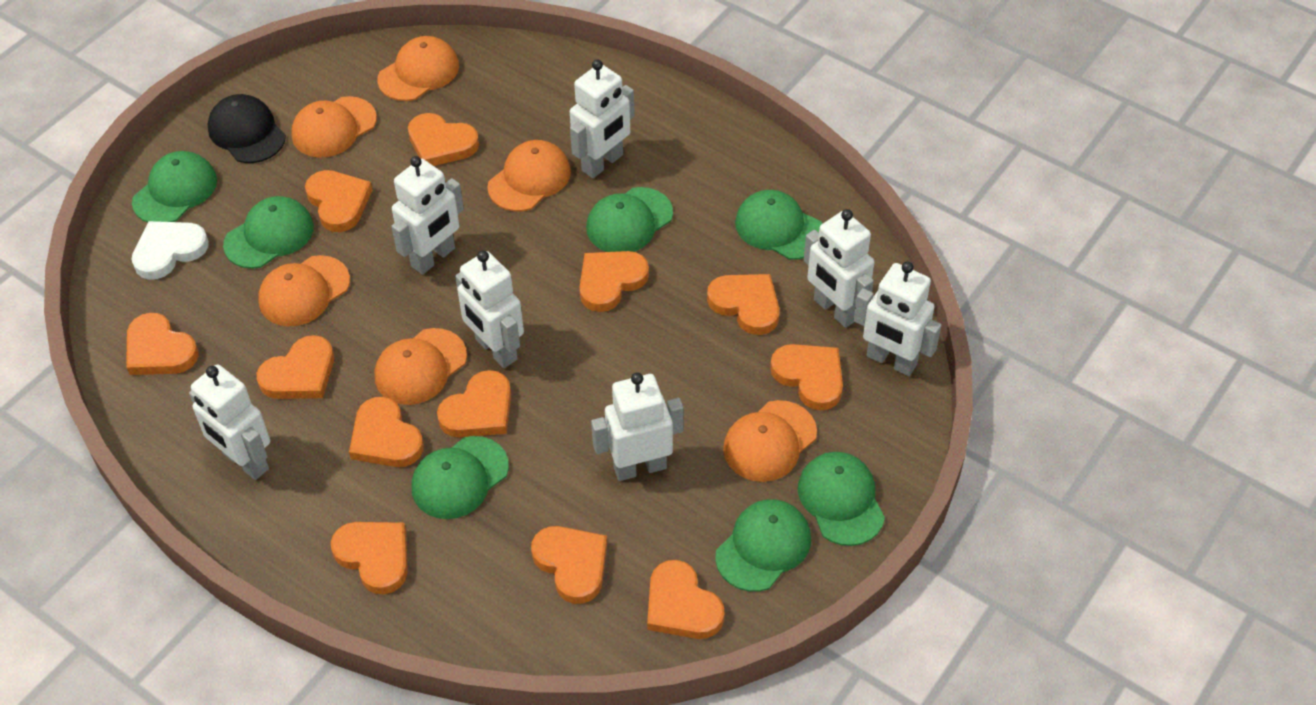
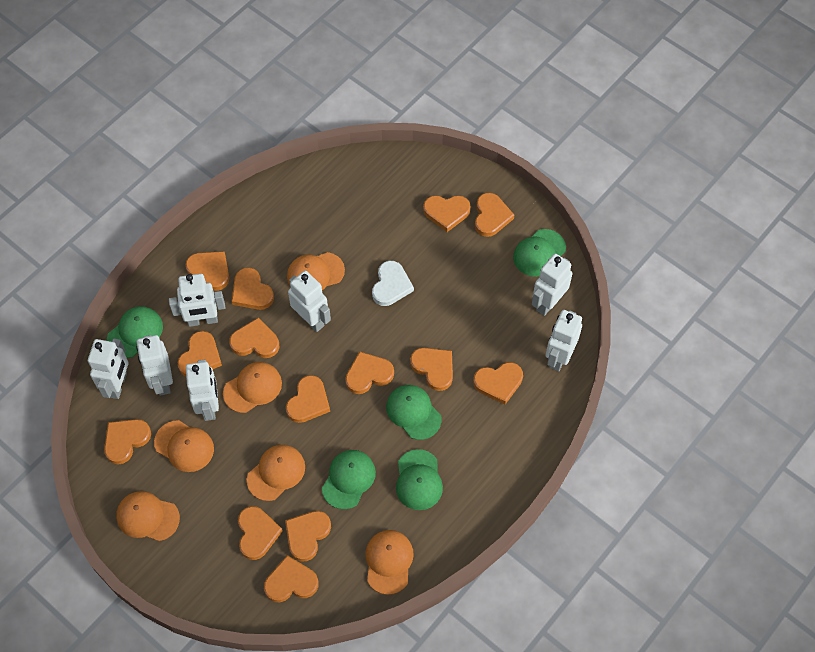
black cap: 1 -> 0
green cap: 7 -> 5
orange heart: 12 -> 14

